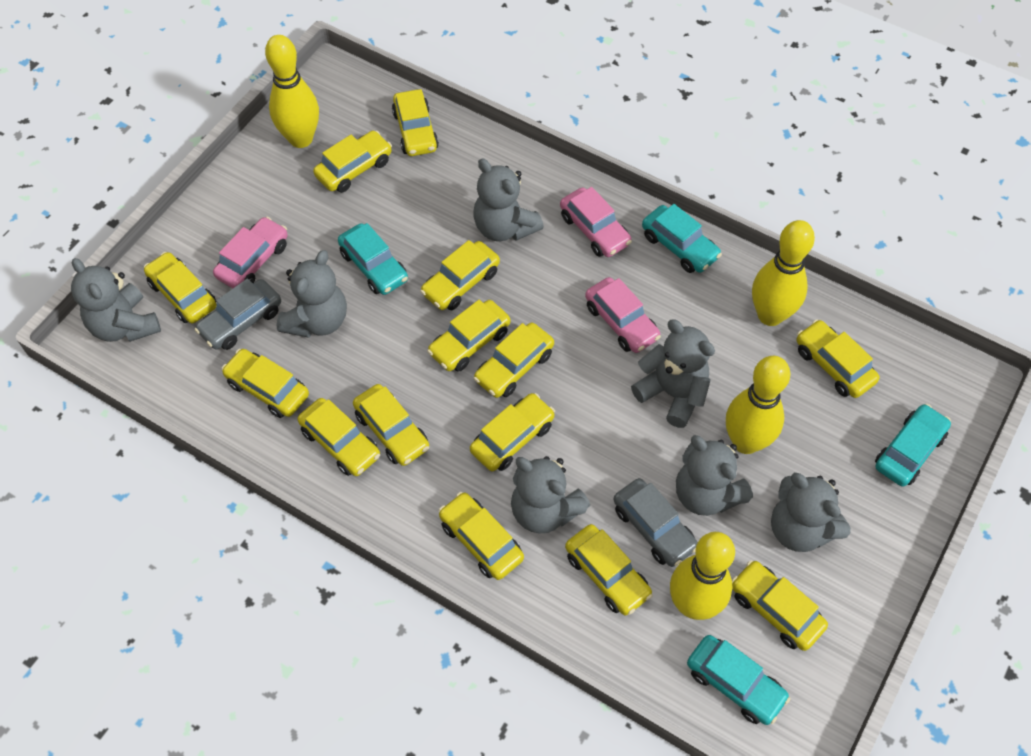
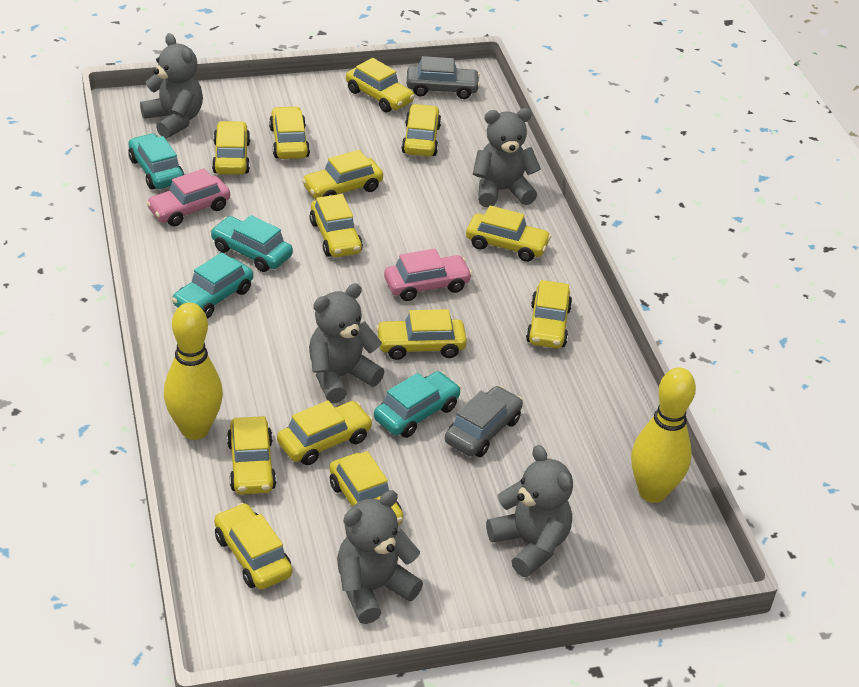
grey teddy bear: 7 -> 5
pink car: 3 -> 2
yellow bowling pin: 4 -> 2
yellow car: 14 -> 13

